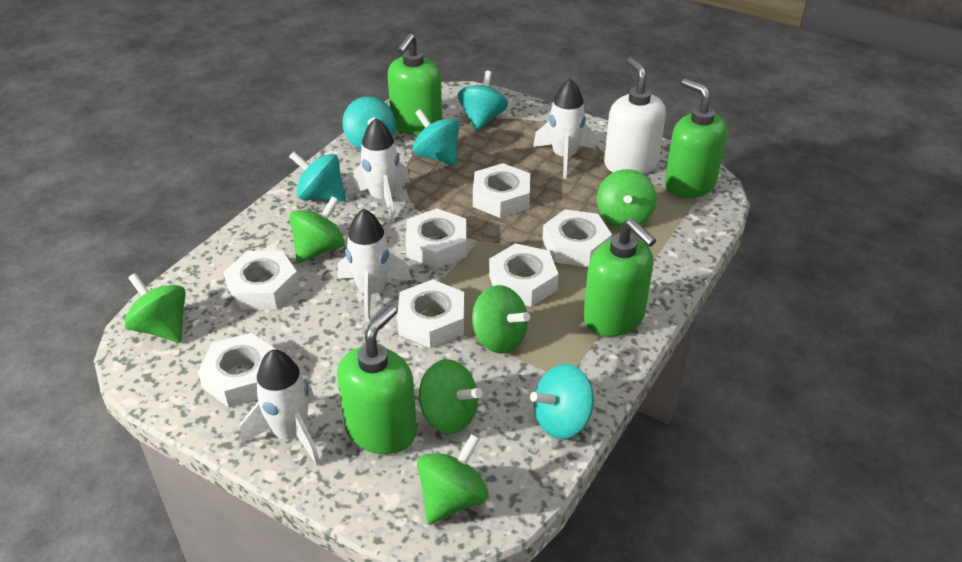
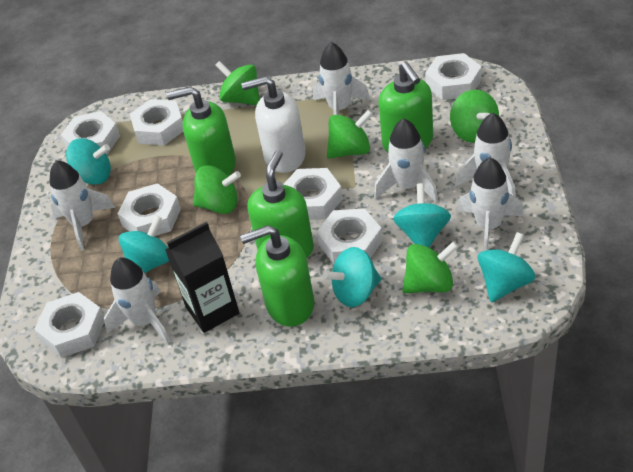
black carton: 0 -> 1
green spinning top: 6 -> 5
white rocket: 4 -> 6

